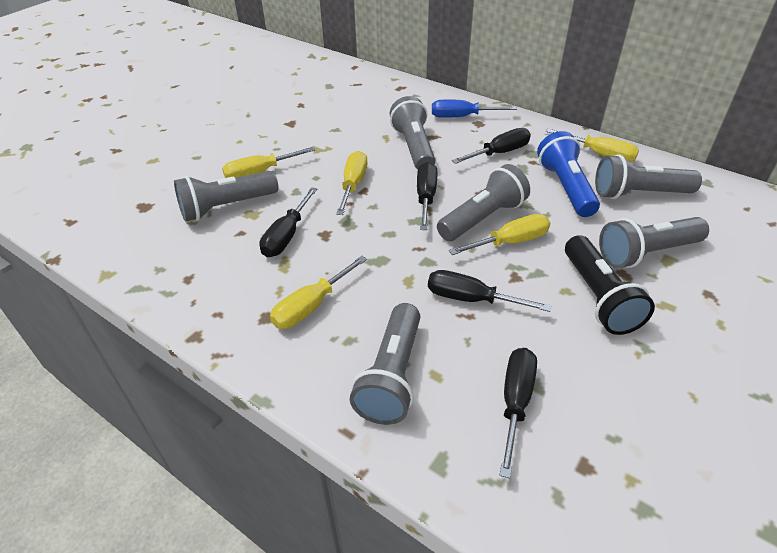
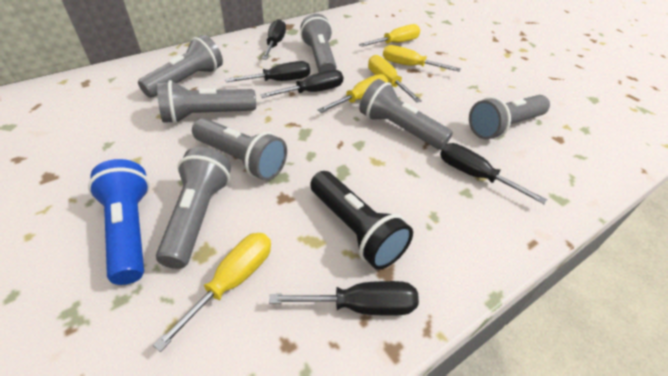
blue screwdriver: 1 -> 0
grey flashlight: 6 -> 7

